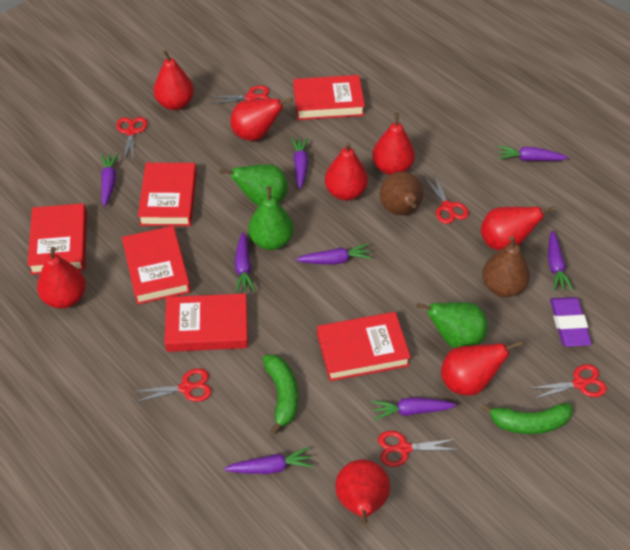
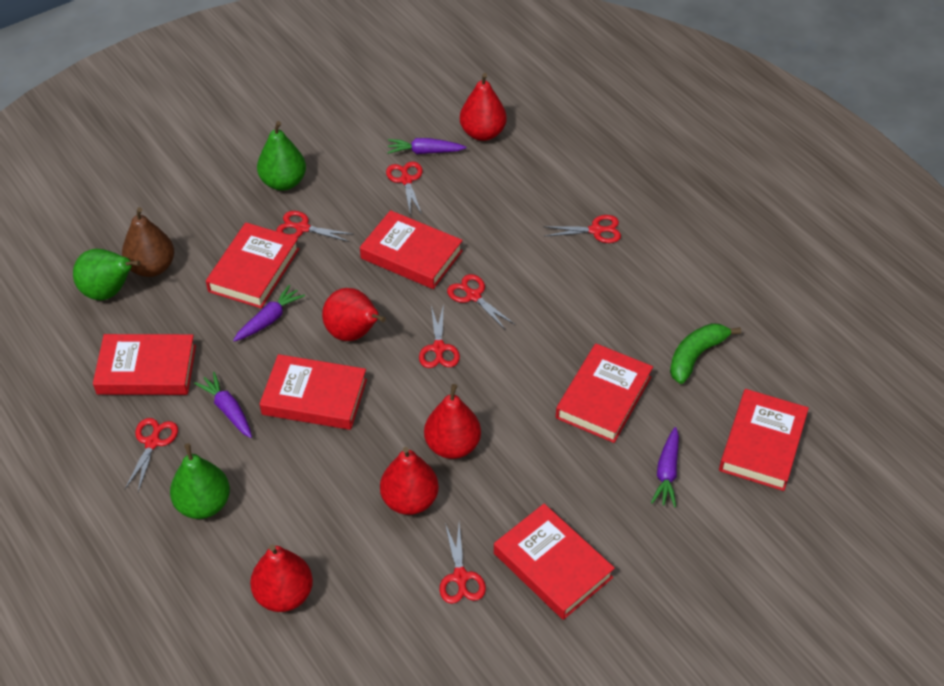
brown pear: 2 -> 1
green banana: 2 -> 1
purple carrot: 8 -> 4
purple eraser: 1 -> 0
red book: 6 -> 7
red pear: 8 -> 5
red scissors: 6 -> 7

